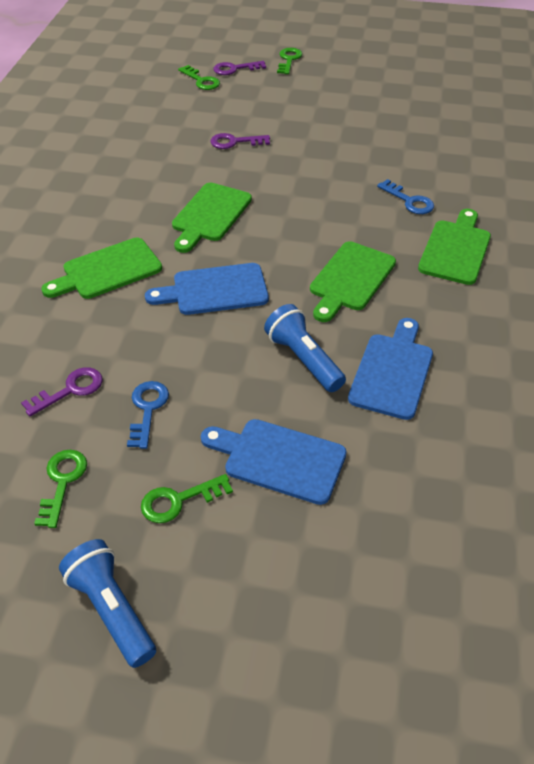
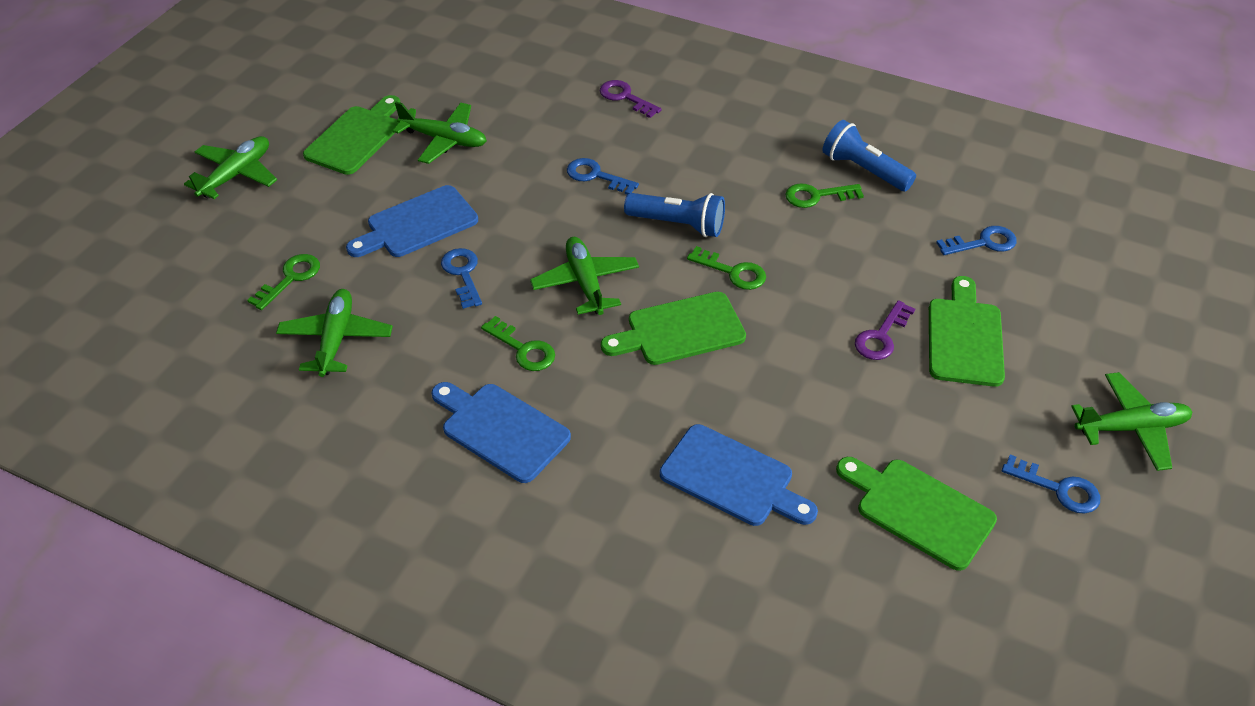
blue key: 2 -> 4
green plane: 0 -> 5
purple key: 3 -> 2

